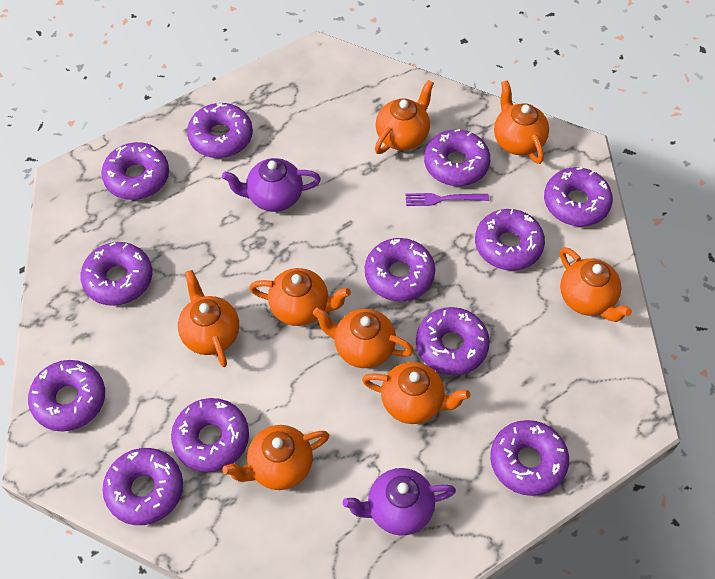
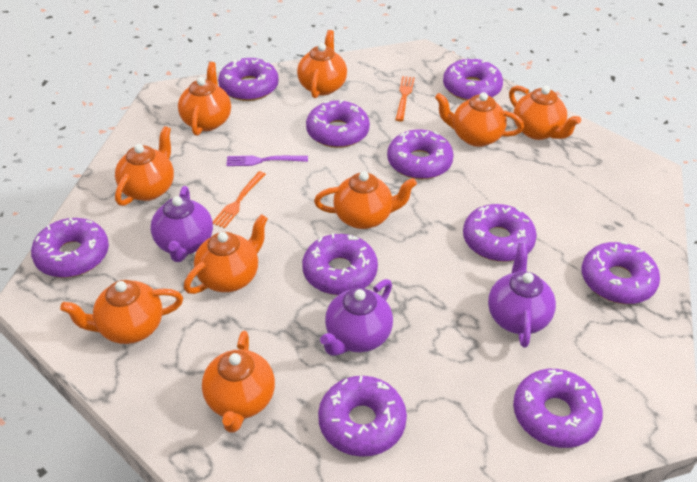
orange fork: 0 -> 2
orange teapot: 8 -> 9
purple donut: 12 -> 10
purple teapot: 2 -> 3

